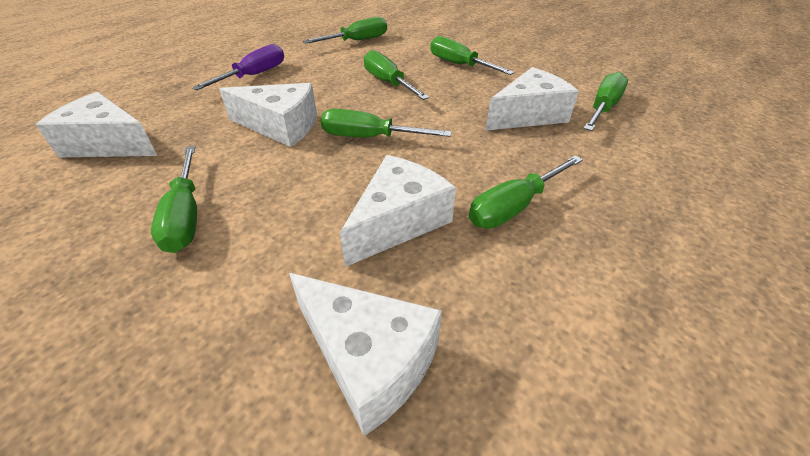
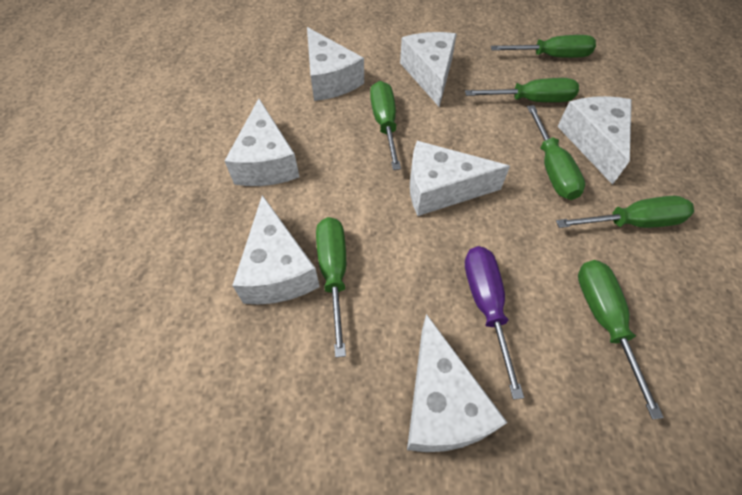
white cheese: 5 -> 7

